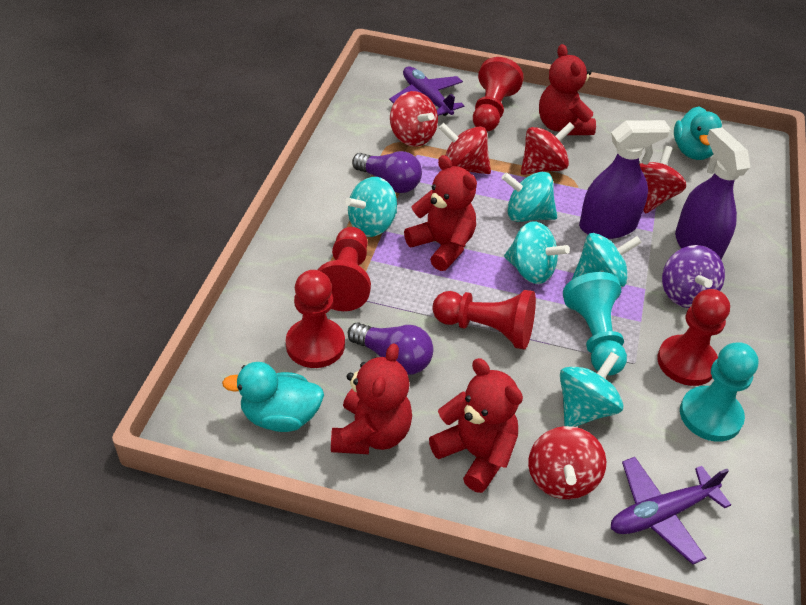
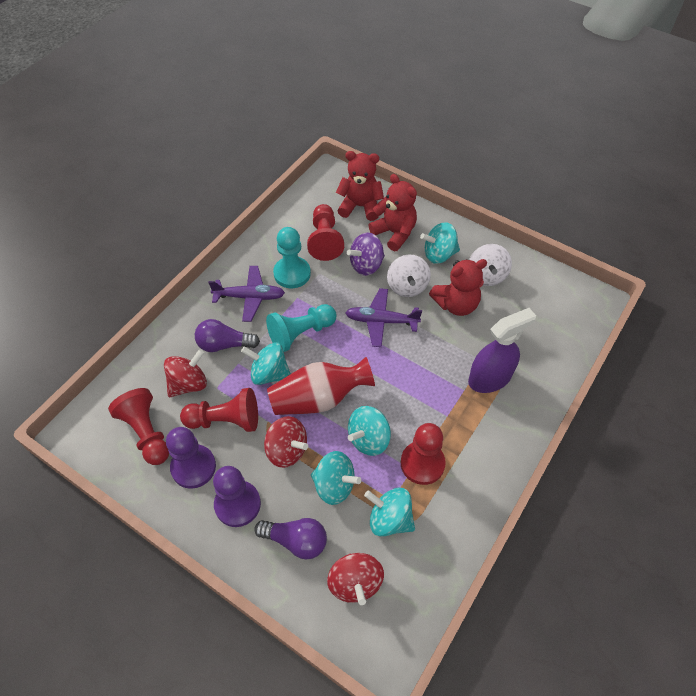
purple pawn: 0 -> 2
purple spray bottle: 2 -> 1
red pawn: 5 -> 4
red spinning top: 5 -> 3
red teddy bear: 4 -> 3
red vase: 0 -> 1
turquoise duck: 2 -> 0
white spinning top: 0 -> 2

